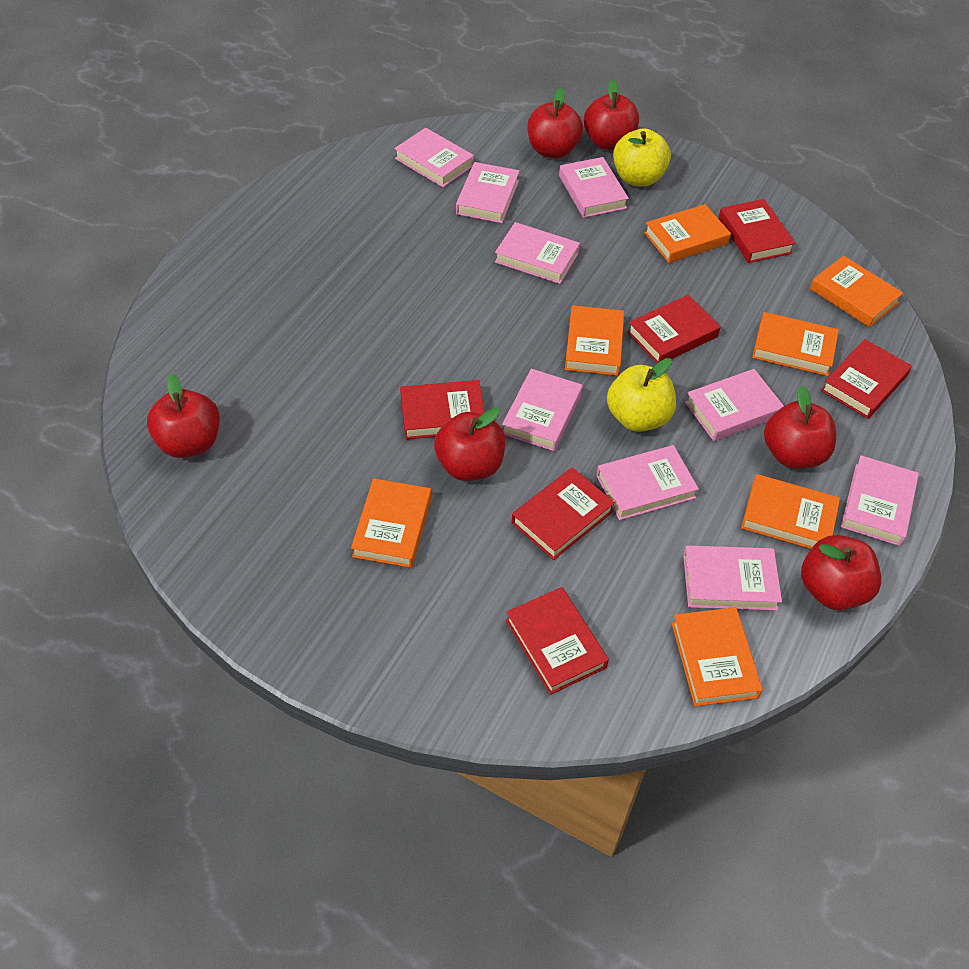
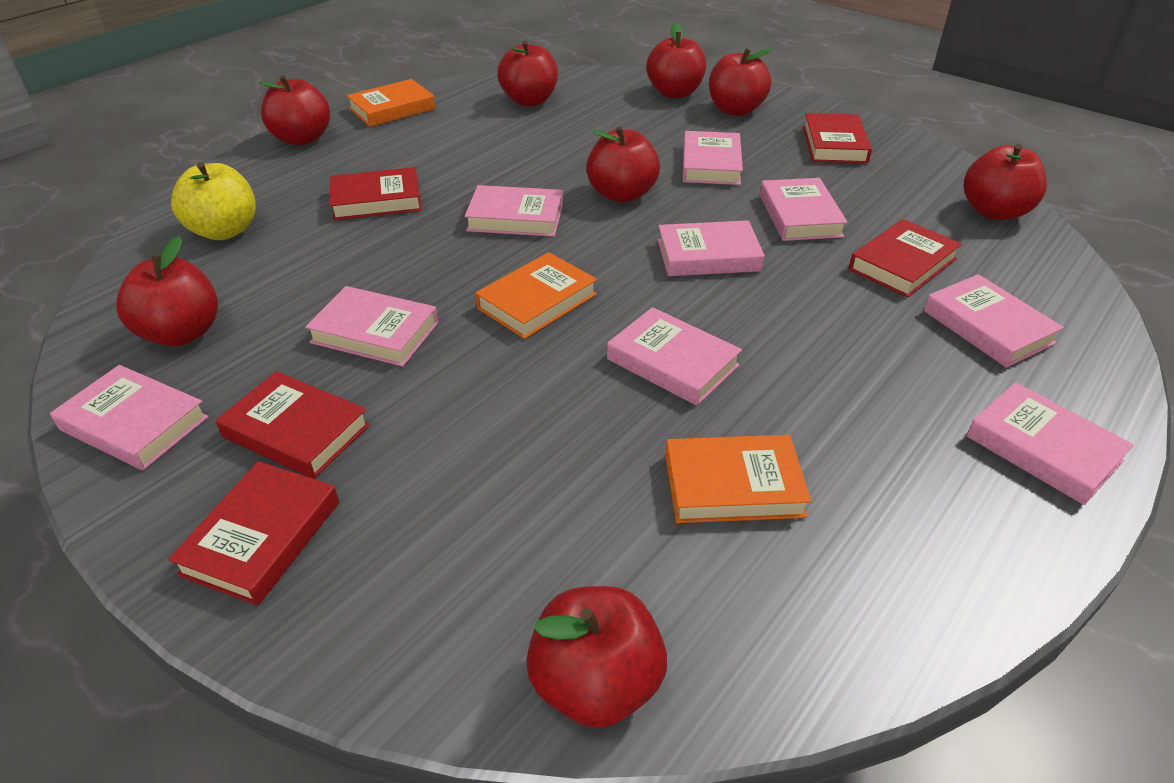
orange book: 7 -> 3
red apple: 6 -> 8
red book: 6 -> 5
yellow apple: 2 -> 1

